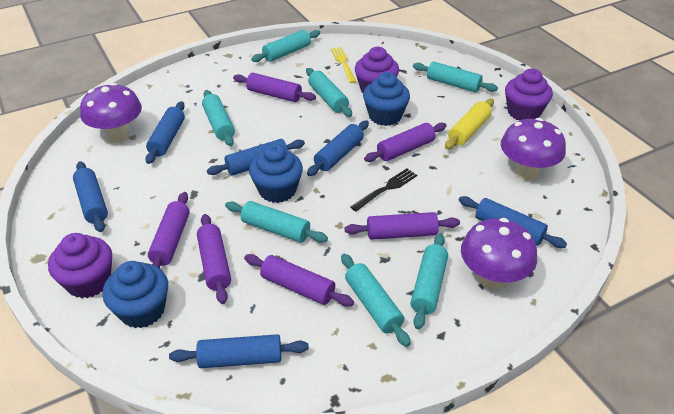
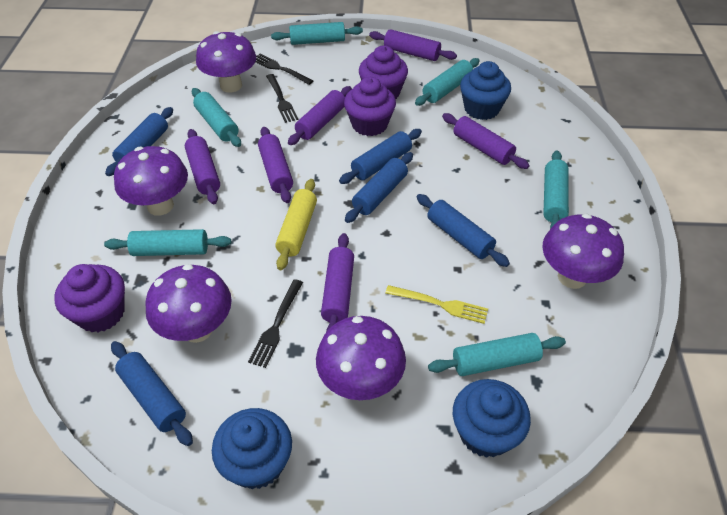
black fork: 1 -> 3
blue rolling pin: 6 -> 5
purple mushroom: 3 -> 5
turquoise rolling pin: 7 -> 6

